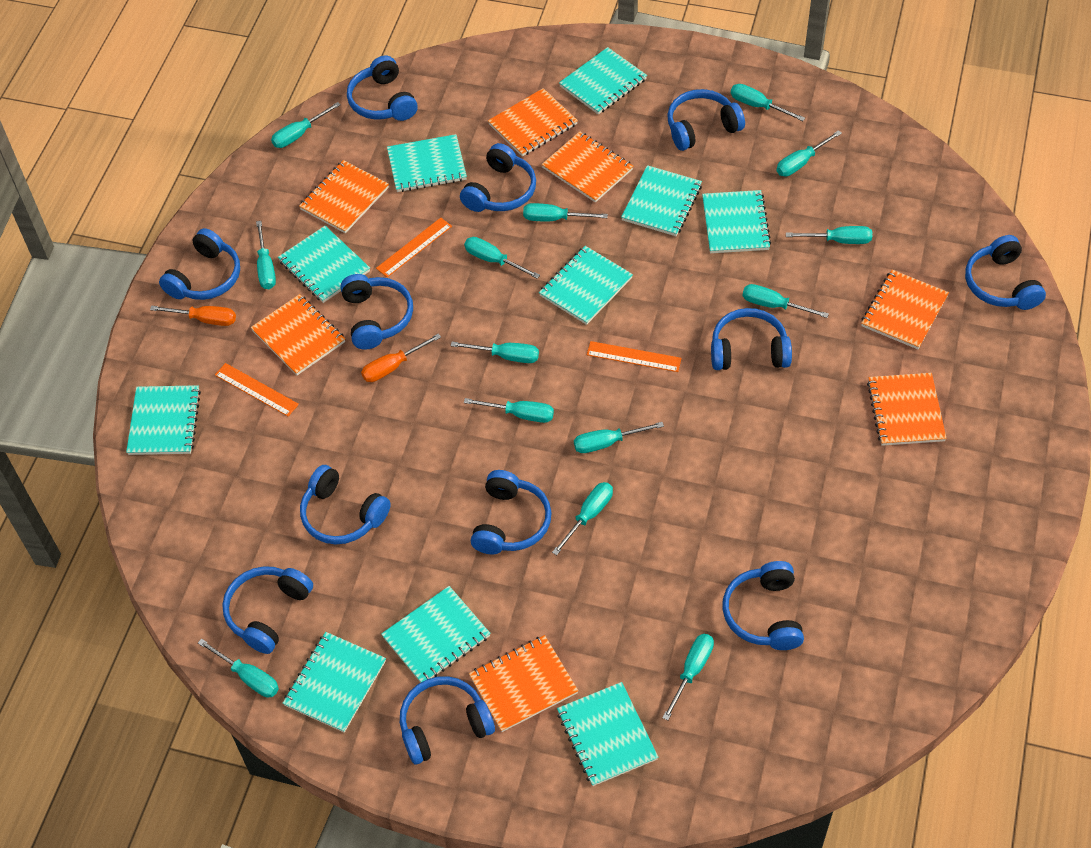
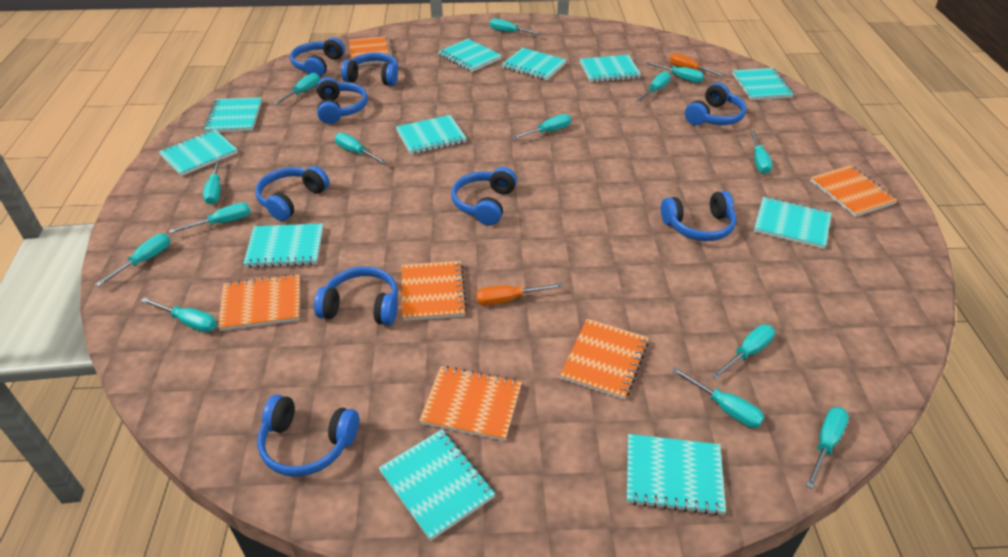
blue headphones: 12 -> 9
orange notebook: 7 -> 6
orange ruler: 3 -> 0
turquoise notebook: 10 -> 11

